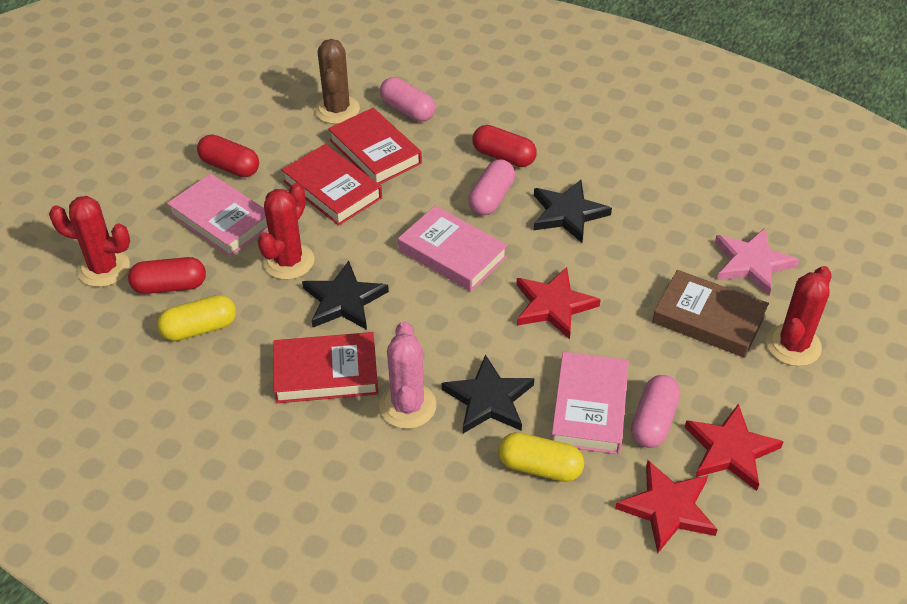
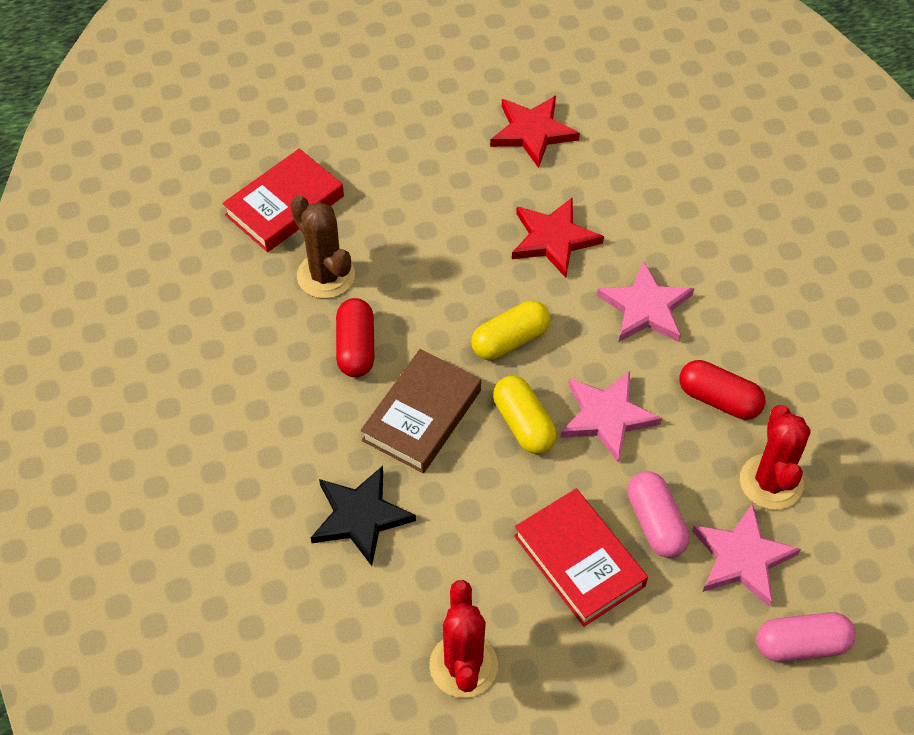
black star: 3 -> 1
pink book: 3 -> 0
pink cactus: 1 -> 0
pink capsule: 3 -> 2
pink star: 1 -> 3
red book: 3 -> 2
red cactus: 3 -> 2
red capsule: 3 -> 2
red star: 3 -> 2

